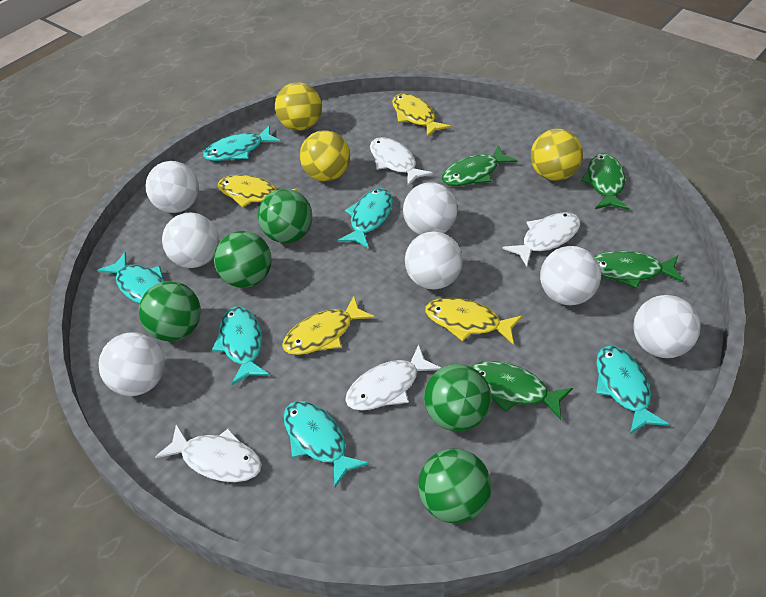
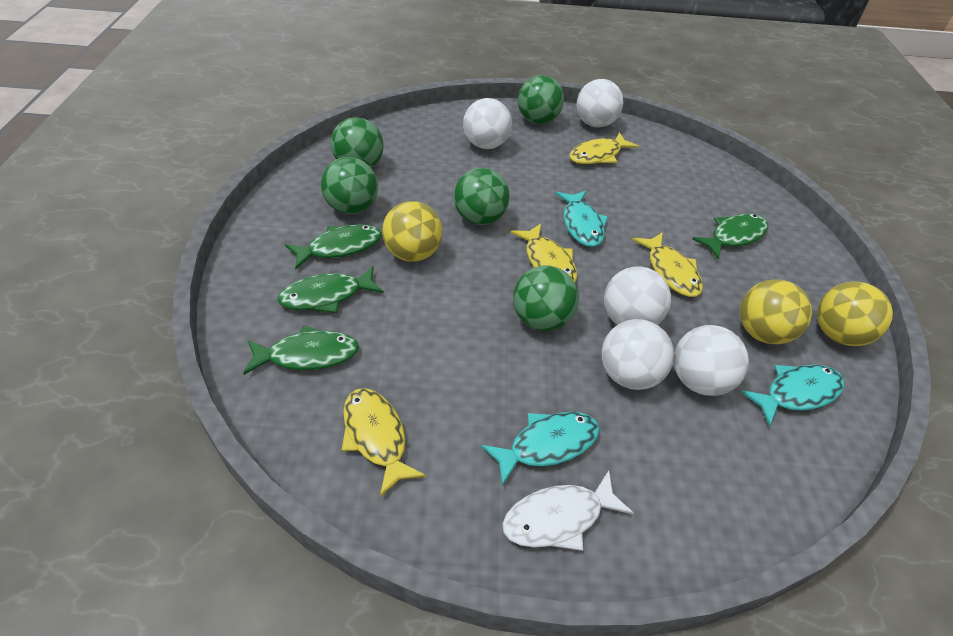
turquoise fish: 6 -> 3
white ball: 7 -> 5
white fish: 4 -> 1

